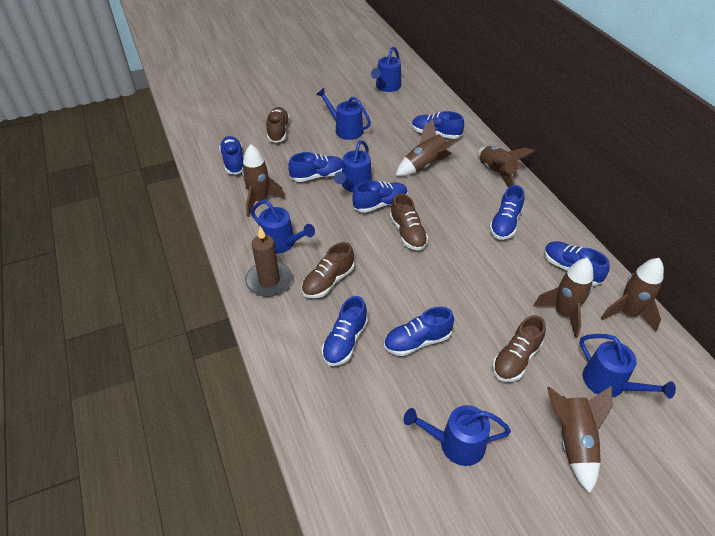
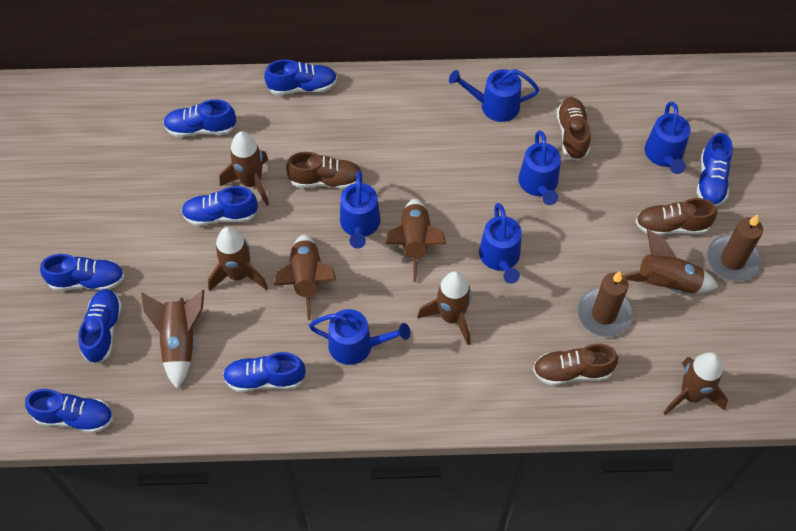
brown candle: 1 -> 2
brown rocket: 6 -> 8

